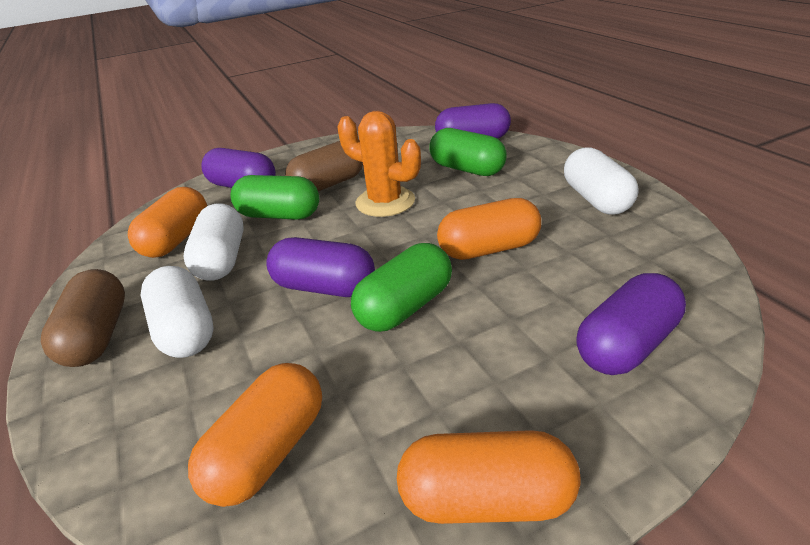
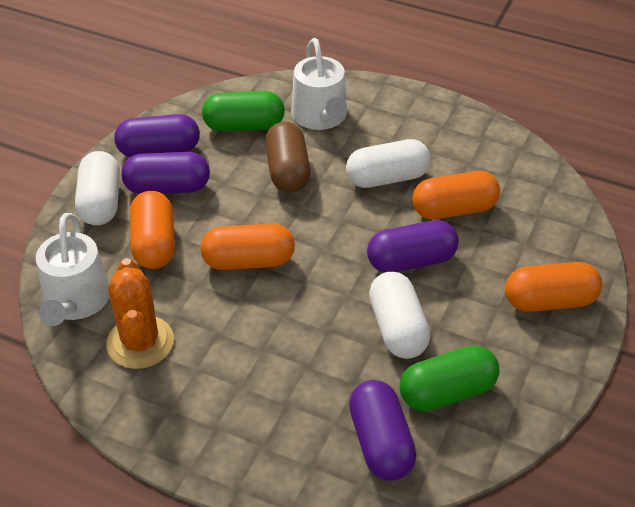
brown capsule: 2 -> 1
green capsule: 3 -> 2
white watering can: 0 -> 2

